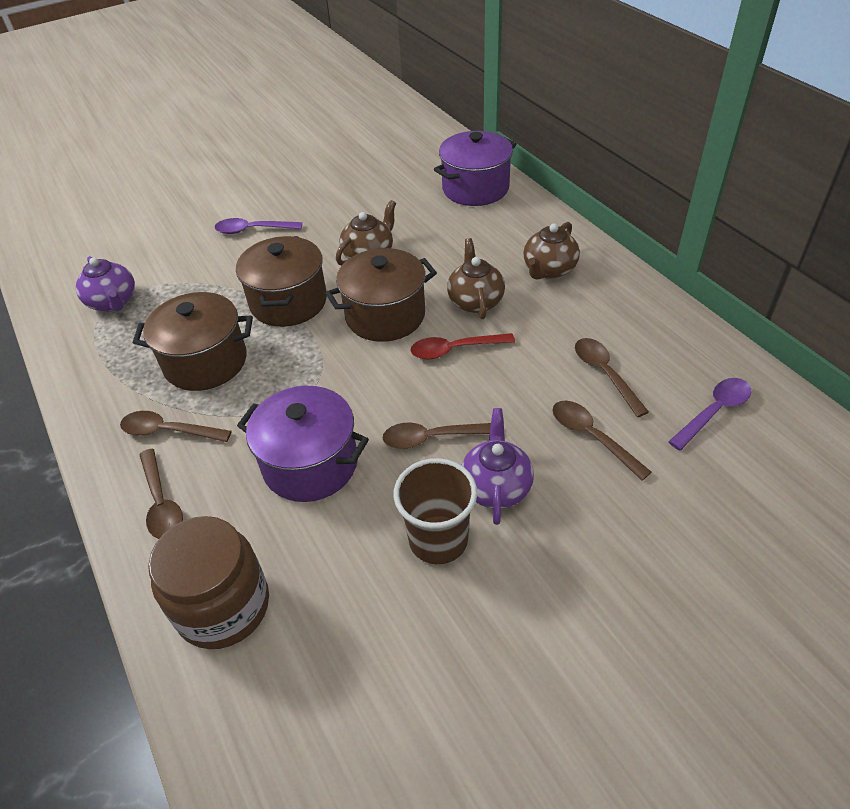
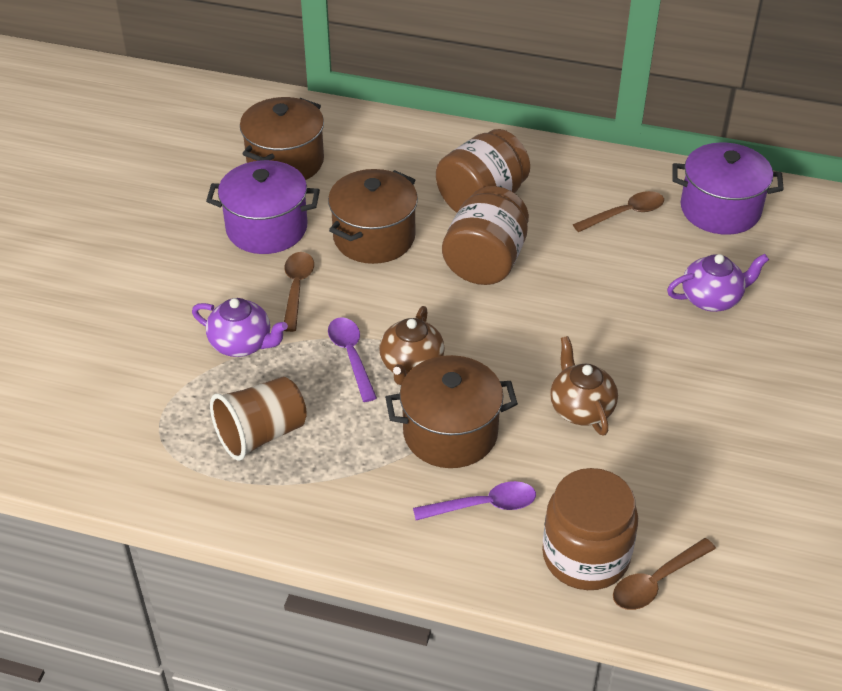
brown jar: 1 -> 3
brown spoon: 5 -> 3
brown teapot: 3 -> 2
red spoon: 1 -> 0

